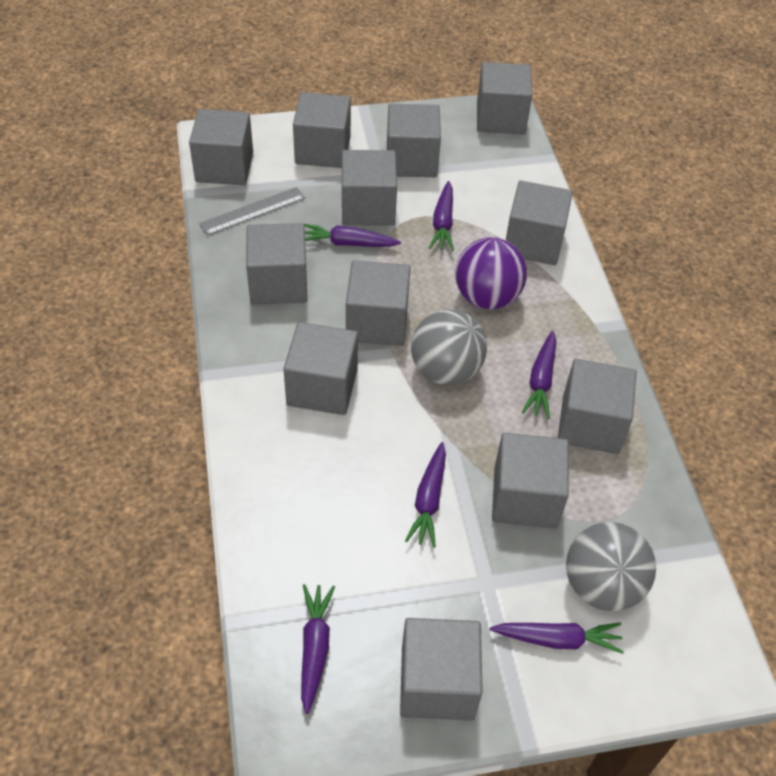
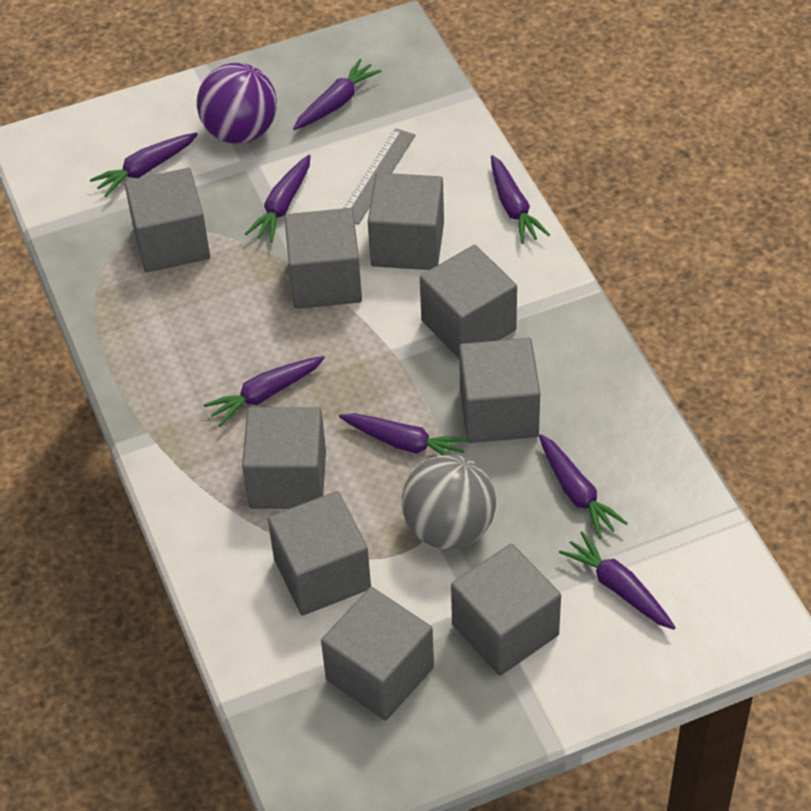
grey ball: 2 -> 1
grey cube: 12 -> 9
purple carrot: 6 -> 8

